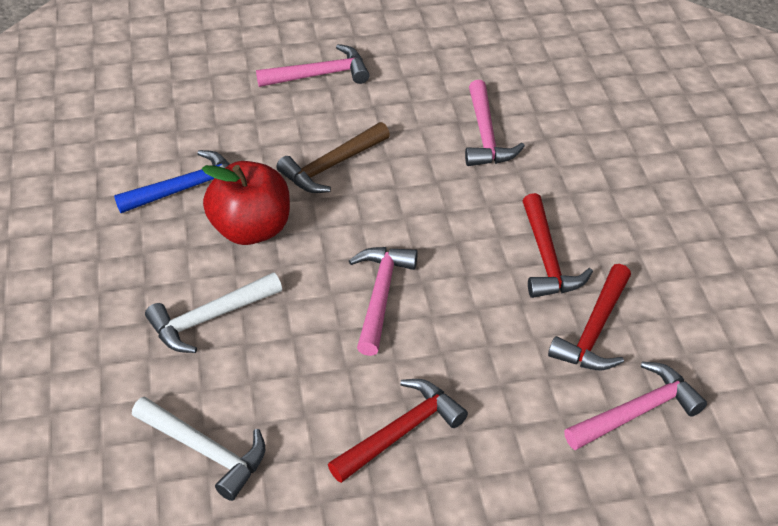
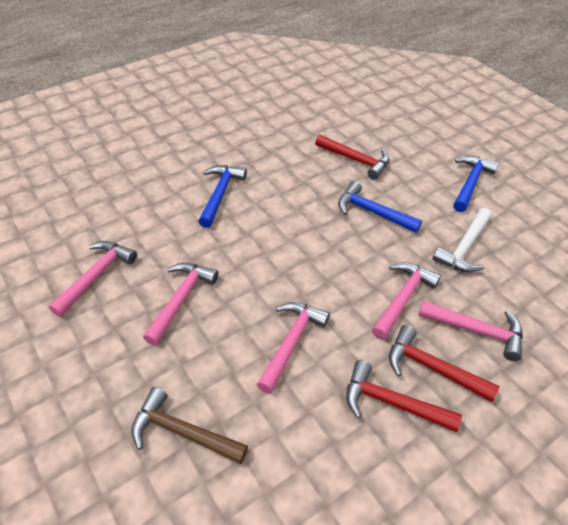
blue hammer: 1 -> 3
pink hammer: 4 -> 5
red apple: 1 -> 0
white hammer: 2 -> 1

